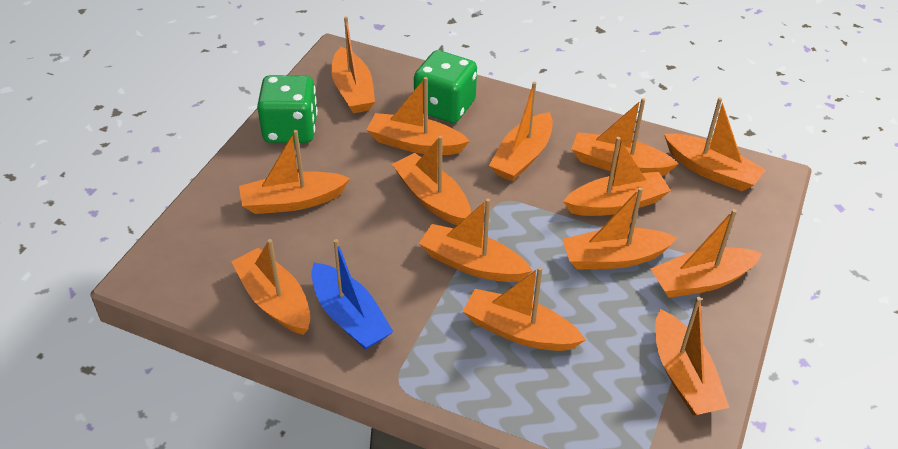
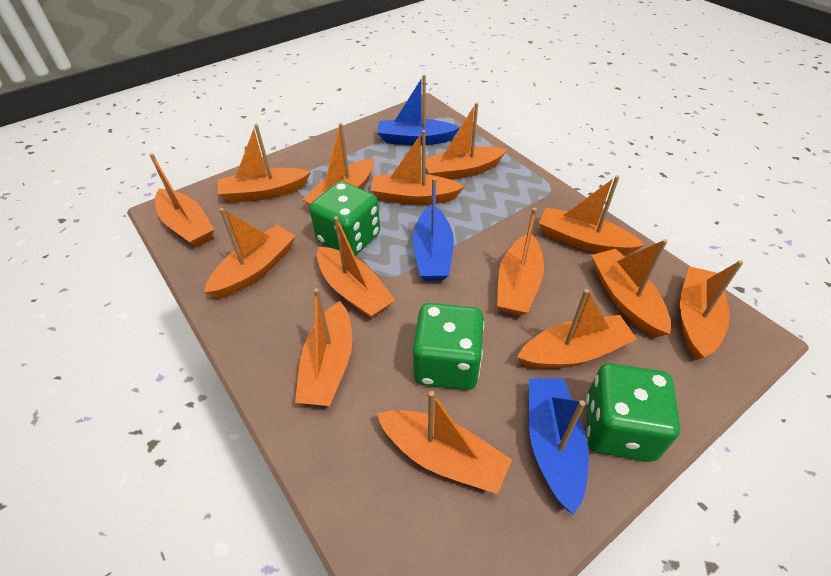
blue boat: 1 -> 3
green dice: 2 -> 3

